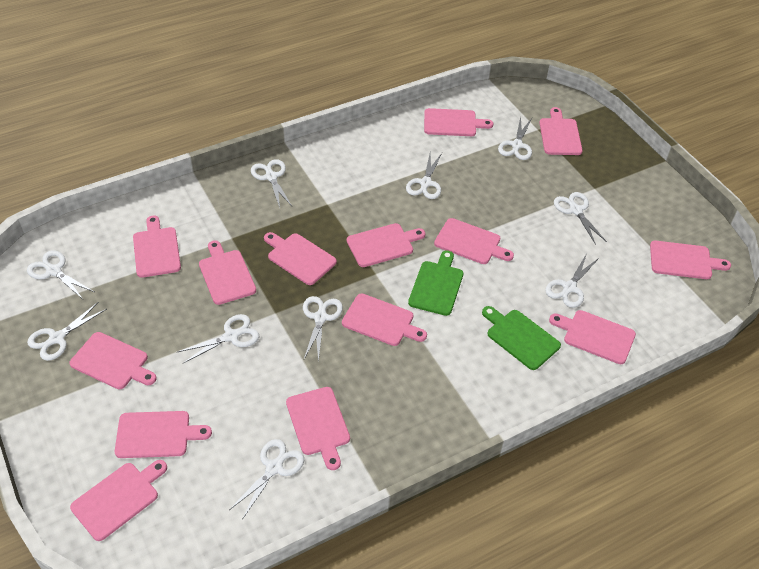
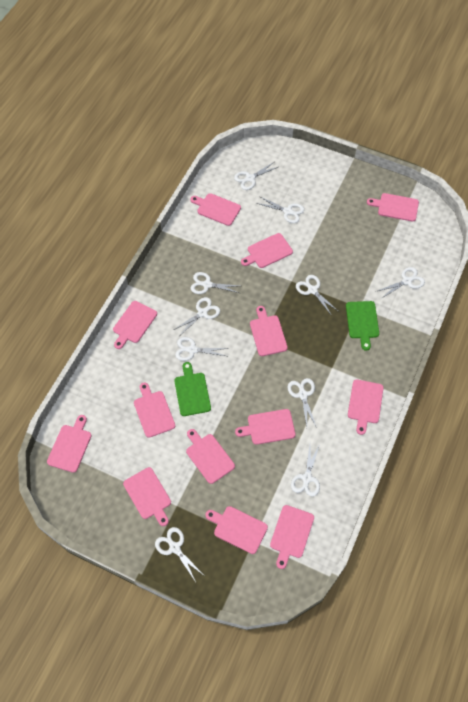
pink cutting board: 14 -> 13

